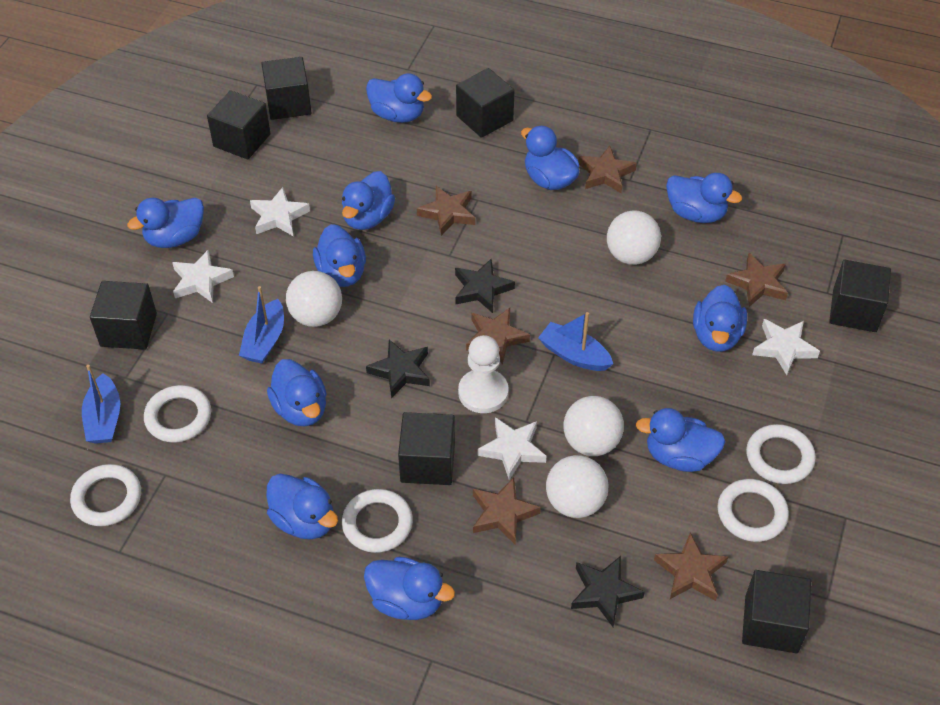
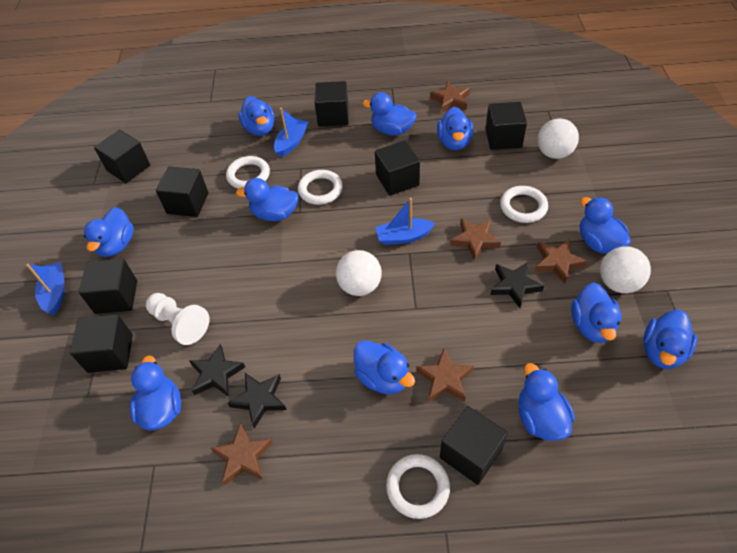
black cube: 7 -> 8
brown star: 6 -> 5
white ball: 4 -> 3
white ring: 5 -> 4
white star: 4 -> 0

